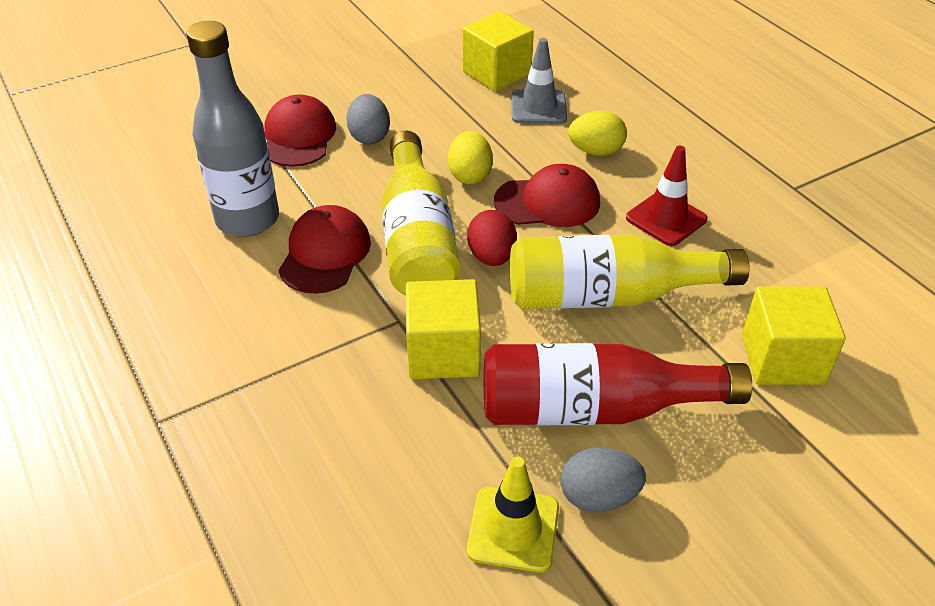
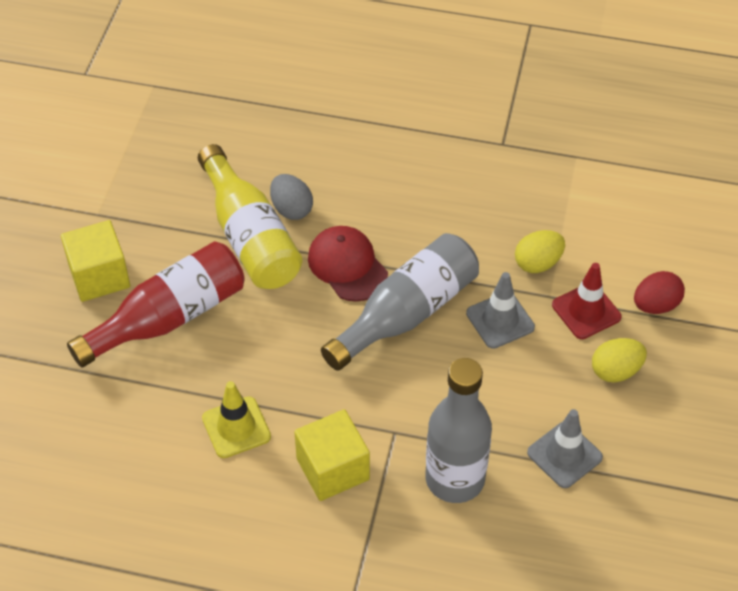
grey bottle: 1 -> 2
grey egg: 2 -> 1
grey traffic cone: 1 -> 2
red cap: 3 -> 1
yellow bottle: 2 -> 1
yellow cube: 3 -> 2

